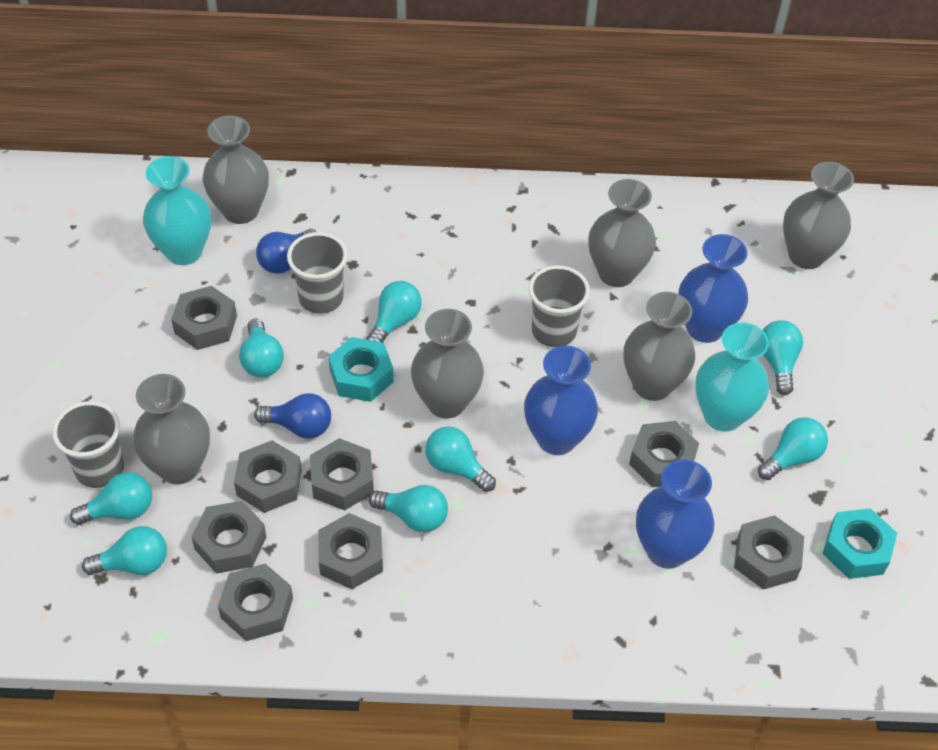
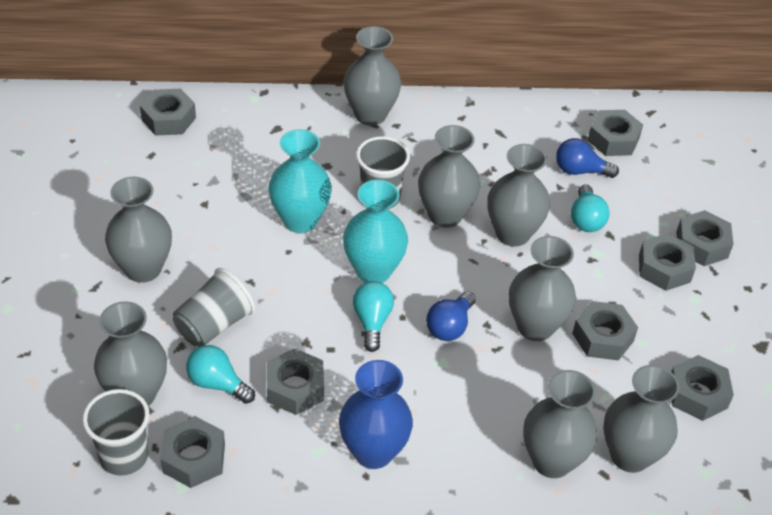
blue vase: 3 -> 1
grey vase: 6 -> 8
turquoise light bulb: 8 -> 3
turquoise nut: 2 -> 0

